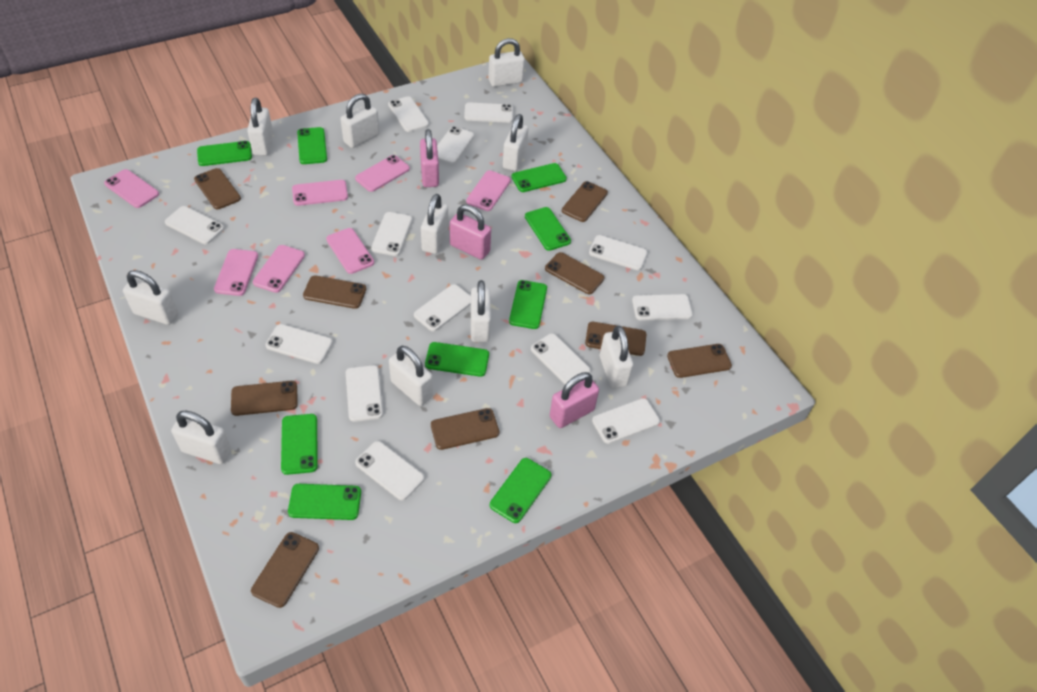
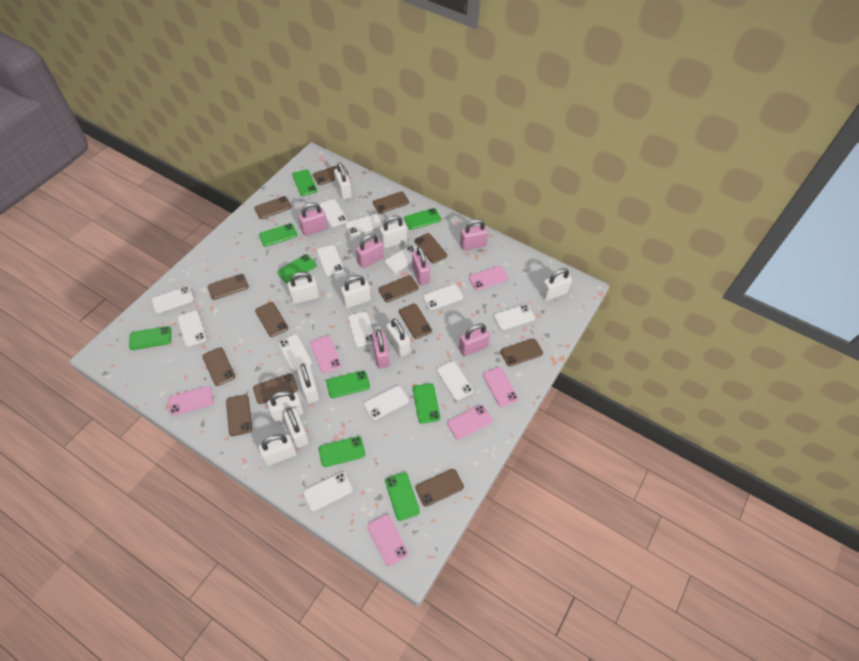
brown phone: 9 -> 13
pink padlock: 3 -> 6
pink phone: 7 -> 6

